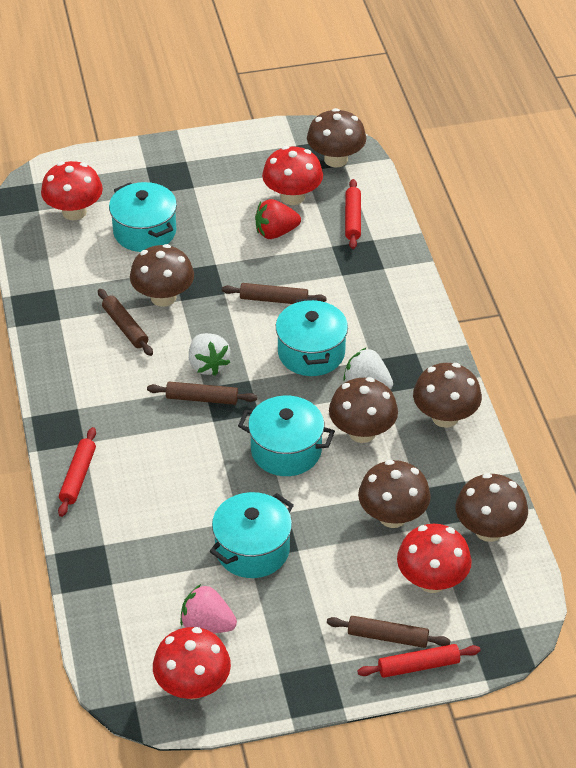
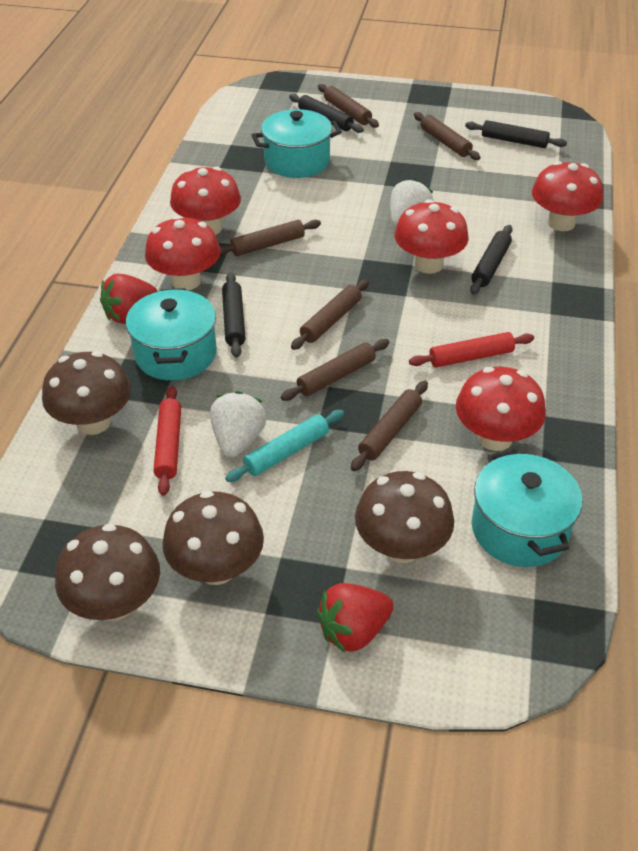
black rolling pin: 0 -> 4
brown mushroom: 6 -> 4
brown rolling pin: 4 -> 6
pink strawberry: 1 -> 0
red mushroom: 4 -> 5
red rolling pin: 3 -> 2
red strawberry: 1 -> 2
turquoise pot: 4 -> 3
turquoise rolling pin: 0 -> 1

